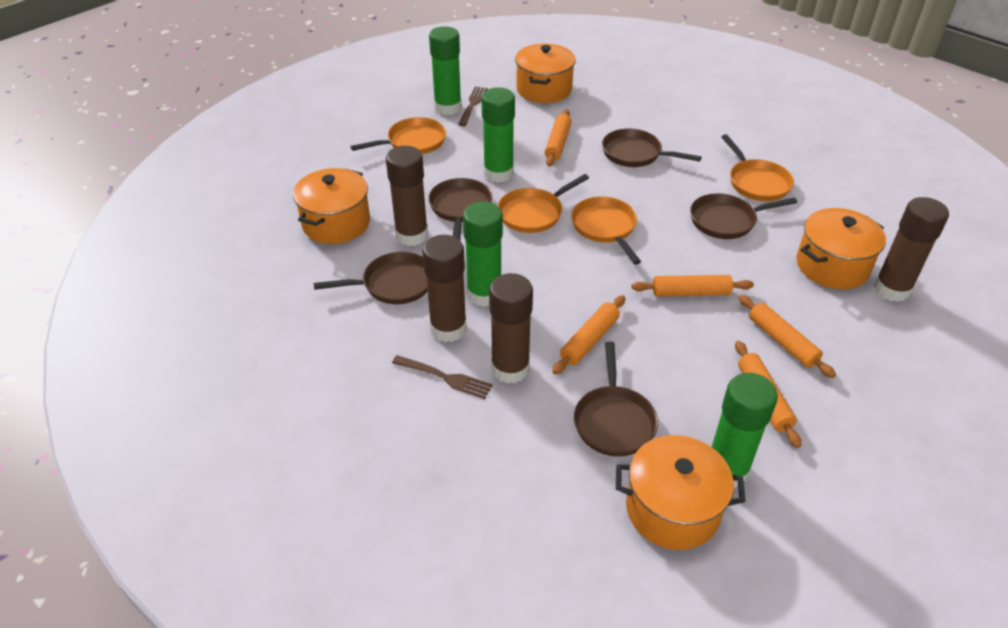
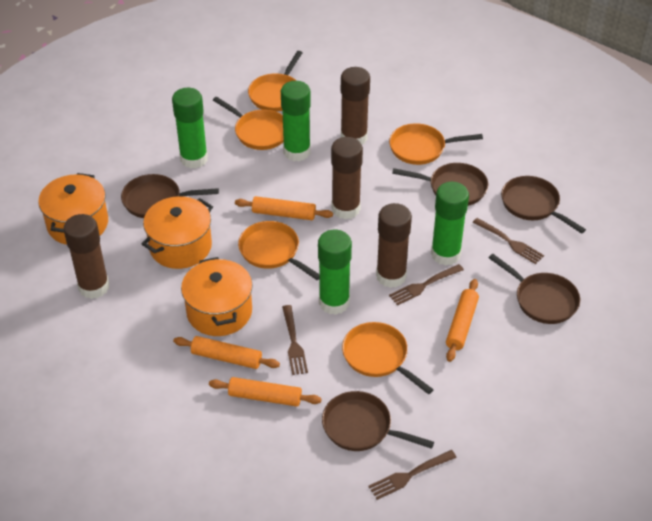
brown fork: 2 -> 4
orange pan: 4 -> 5
orange pot: 4 -> 3
orange rolling pin: 5 -> 4

